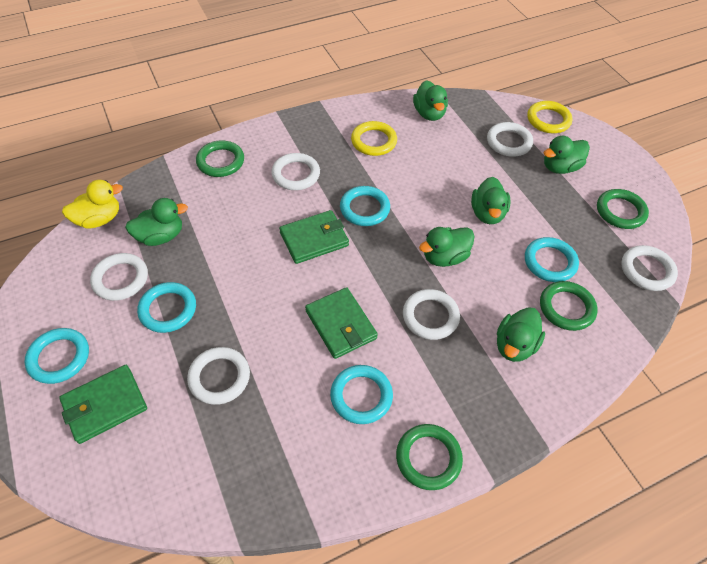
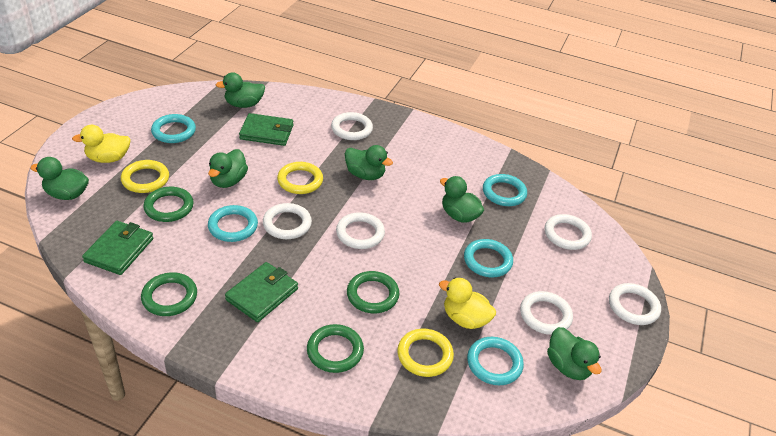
yellow duck: 1 -> 2
yellow ring: 2 -> 3

